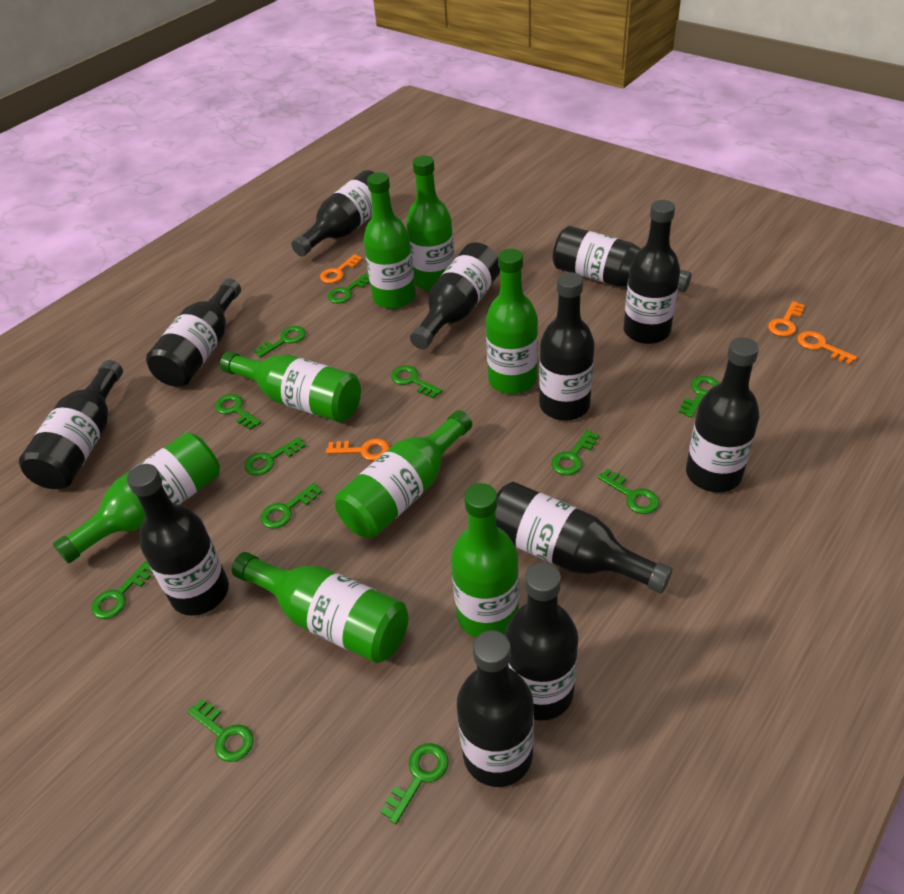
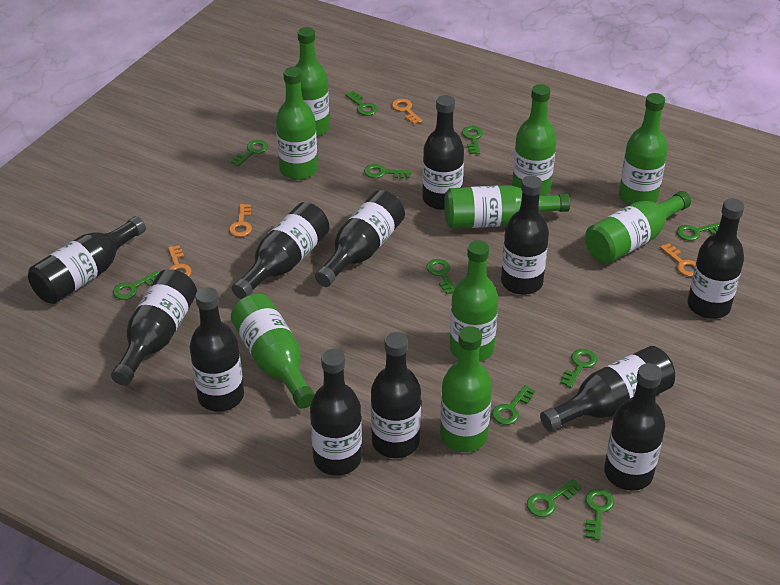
green bottle: 8 -> 9
green key: 12 -> 11

